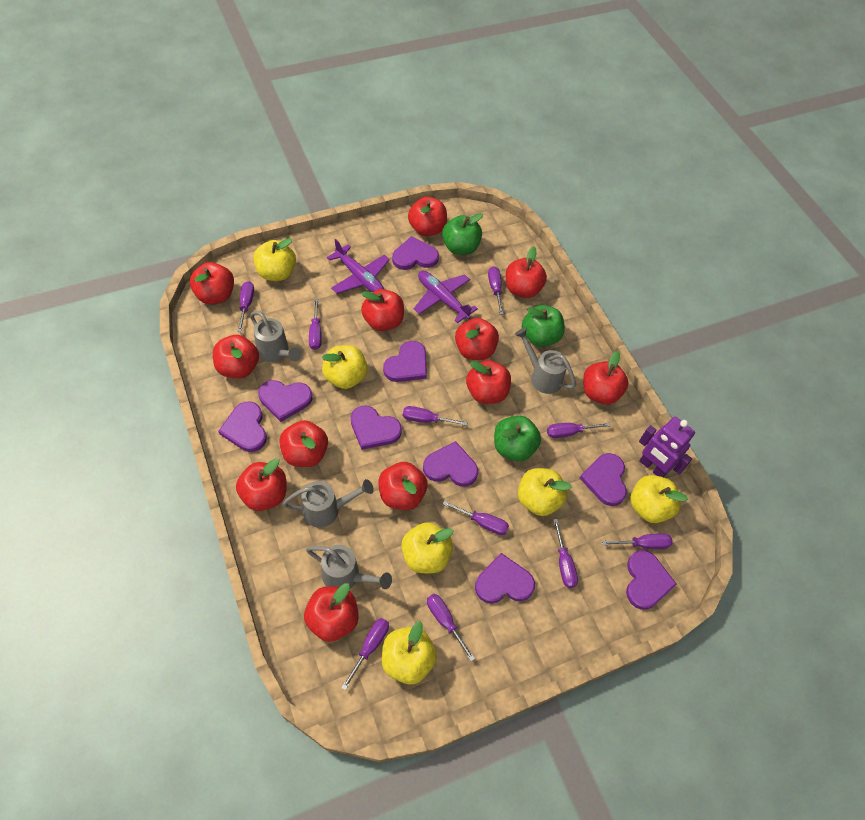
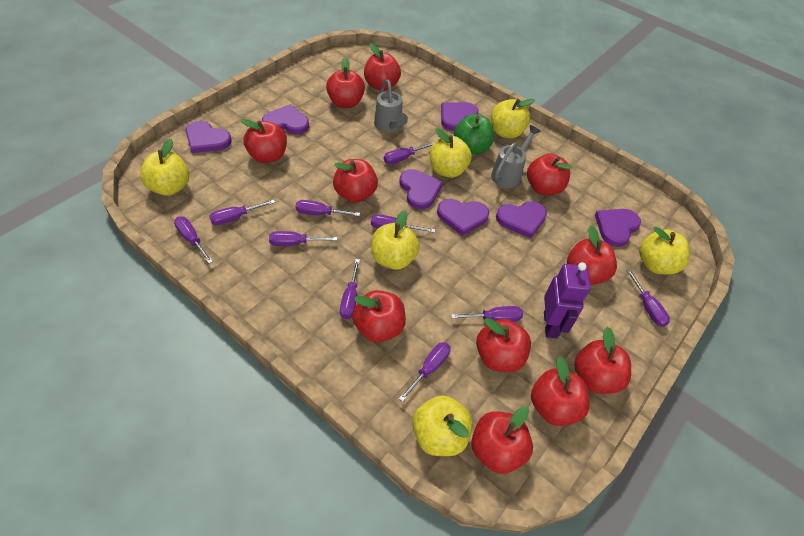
green apple: 3 -> 1
grey watering can: 4 -> 2
purple heart: 9 -> 7
purple plane: 2 -> 0
red apple: 12 -> 11

